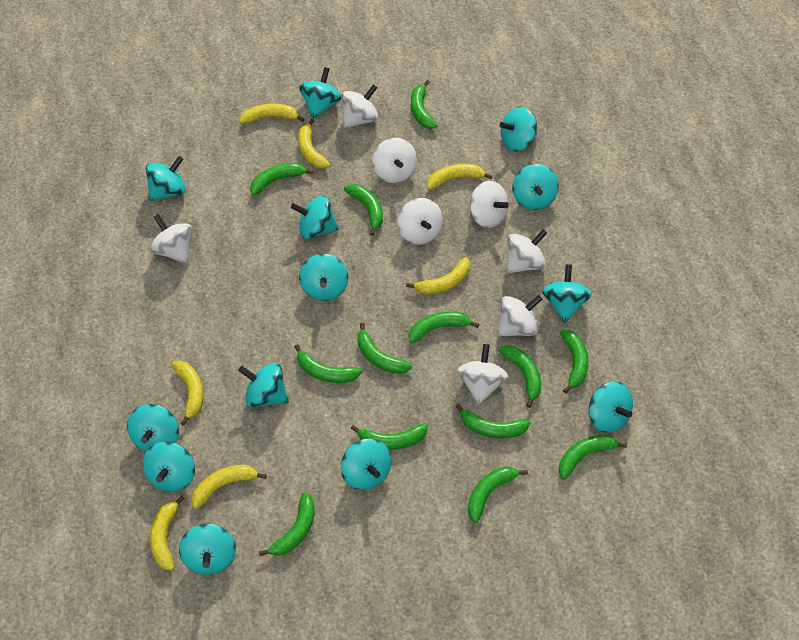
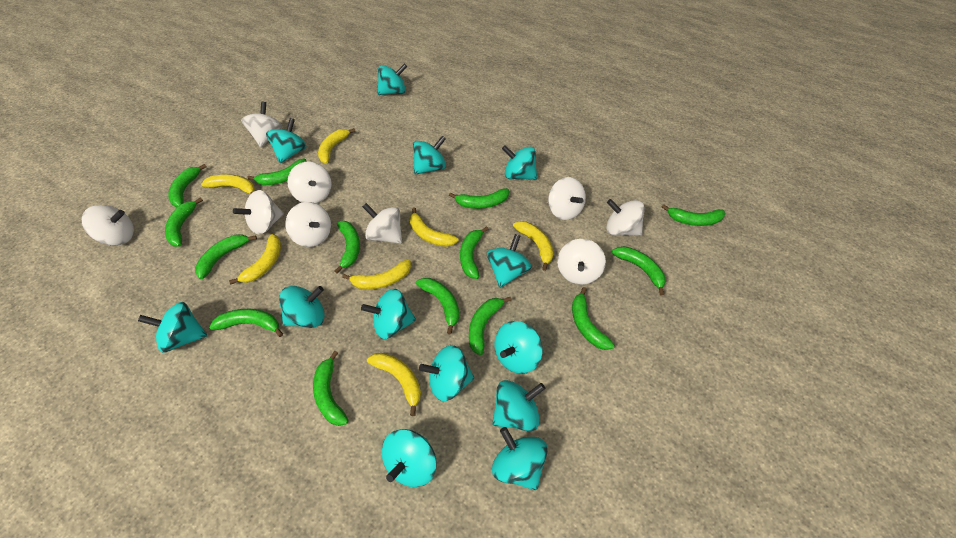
green banana: 13 -> 14
white spinning top: 8 -> 9

